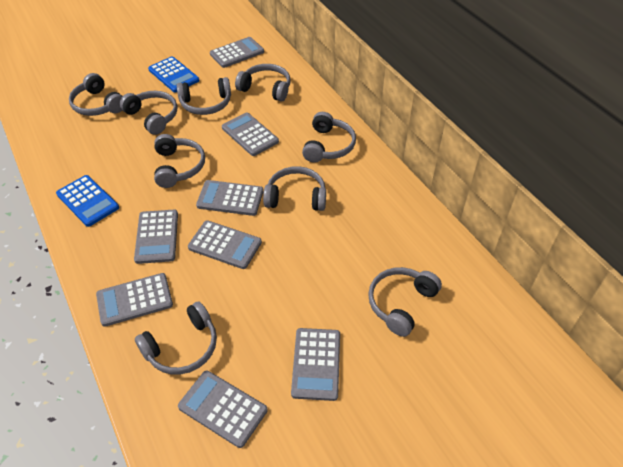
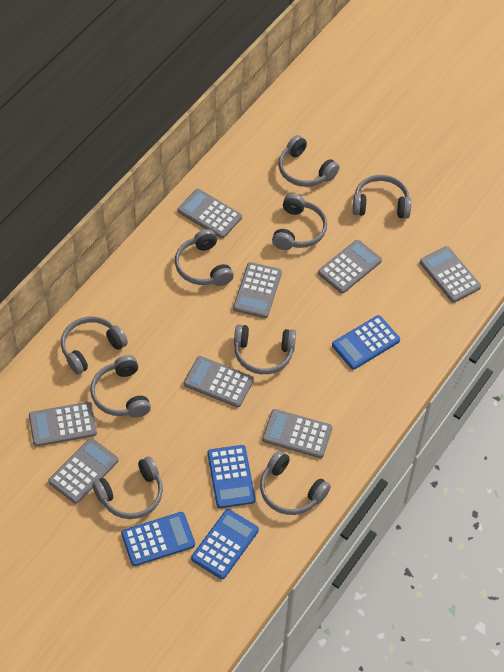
blue calculator: 2 -> 4

